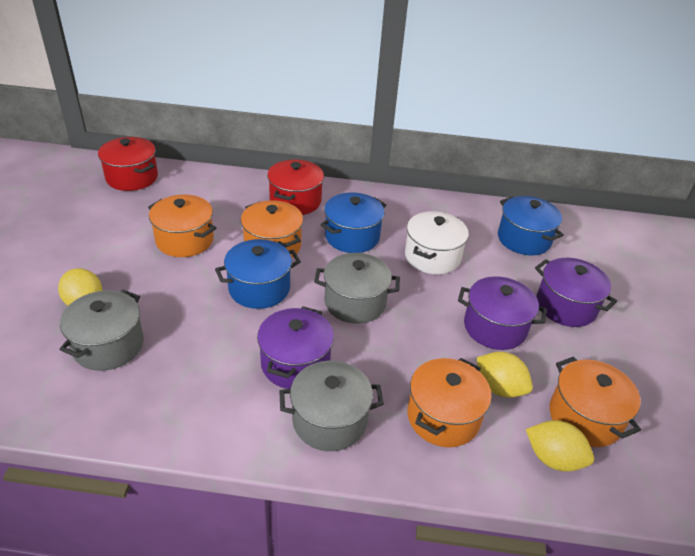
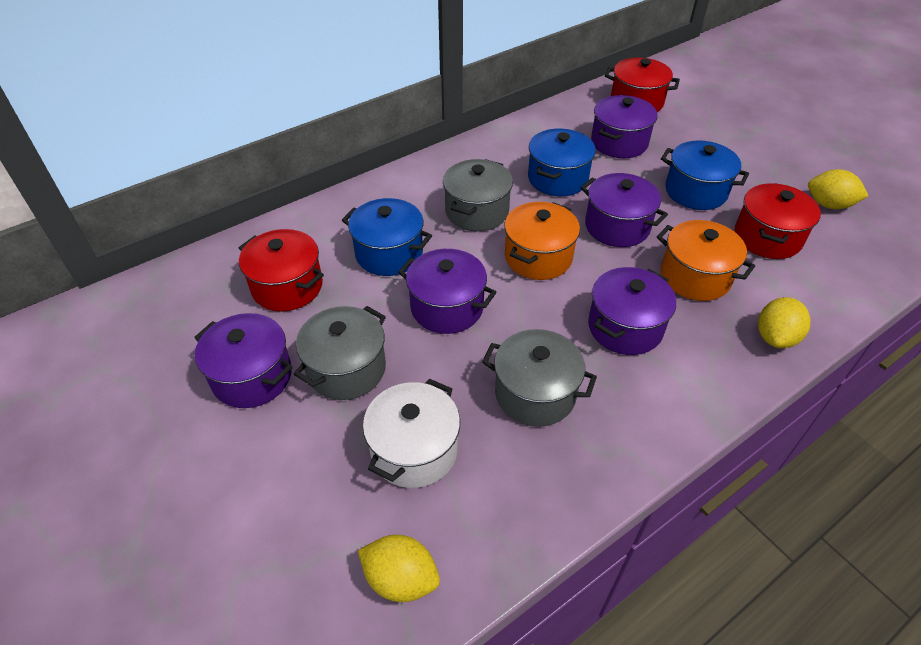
orange pot: 4 -> 2
purple pot: 3 -> 5
red pot: 2 -> 3

